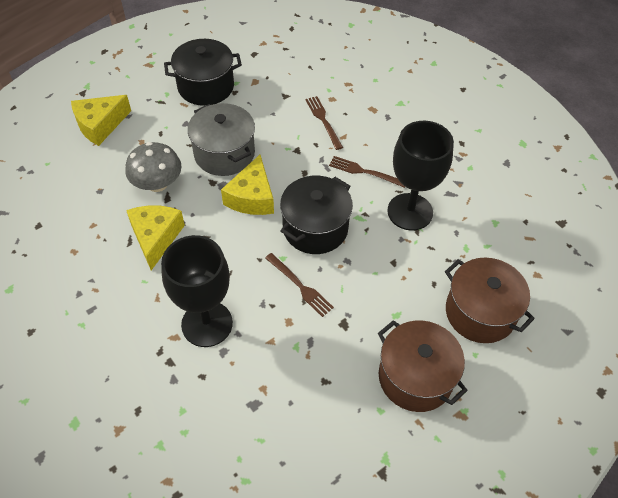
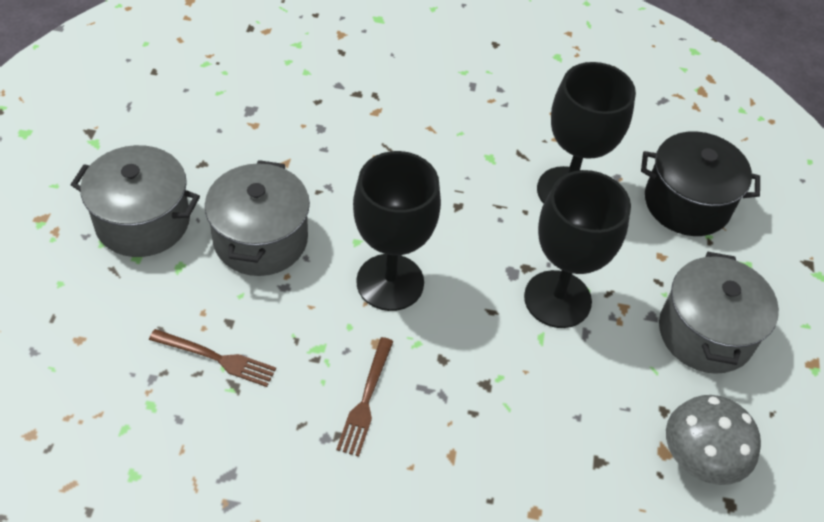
black goblet: 2 -> 3
black pot: 2 -> 1
brown fork: 3 -> 2
brown pot: 2 -> 0
grey pot: 1 -> 3
yellow cheese: 3 -> 0

